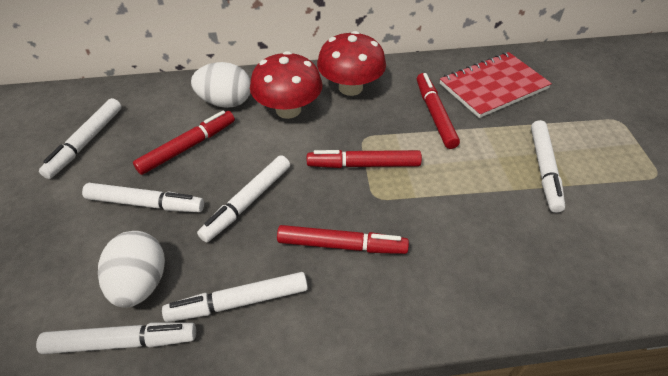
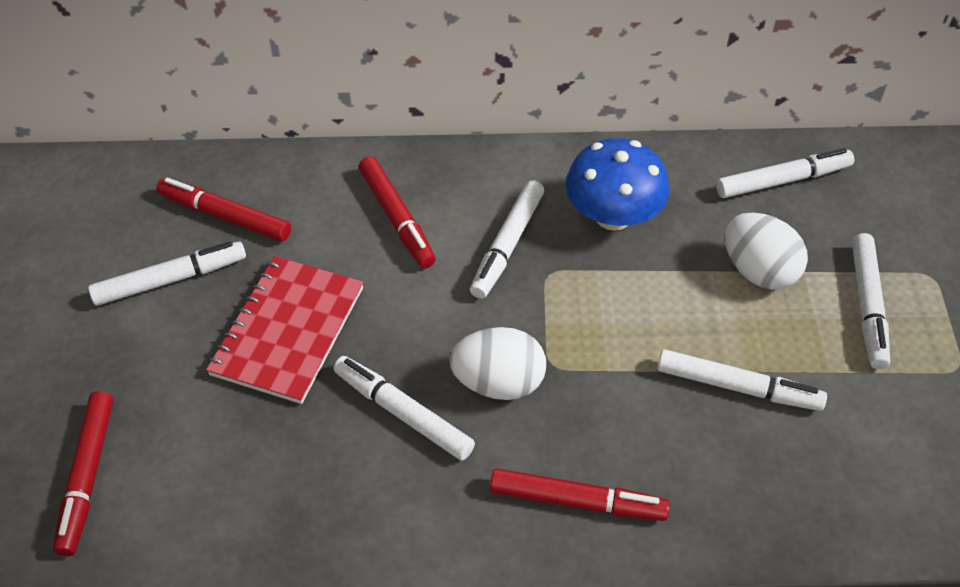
blue mushroom: 0 -> 1
red mushroom: 2 -> 0

